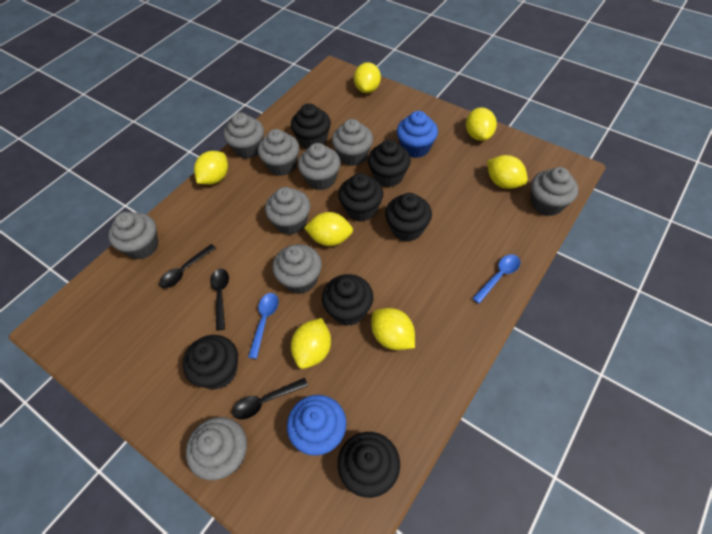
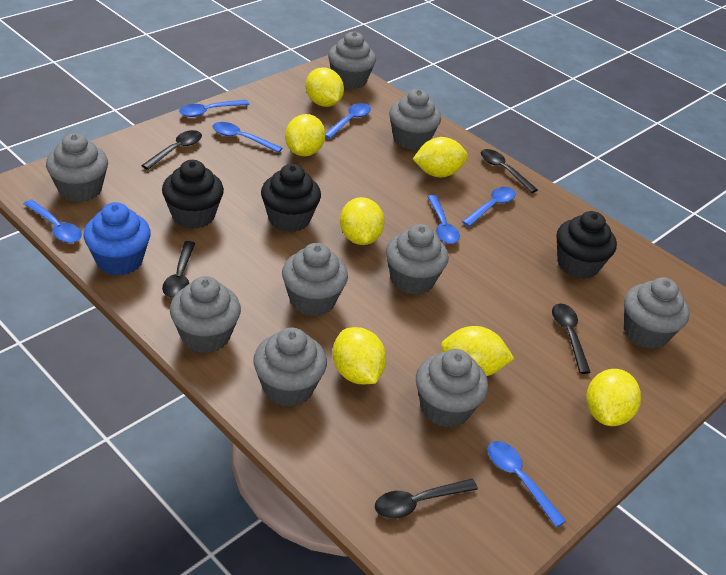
black cupcake: 7 -> 3
black spoon: 3 -> 5
blue cupcake: 2 -> 1
blue spoon: 2 -> 7

